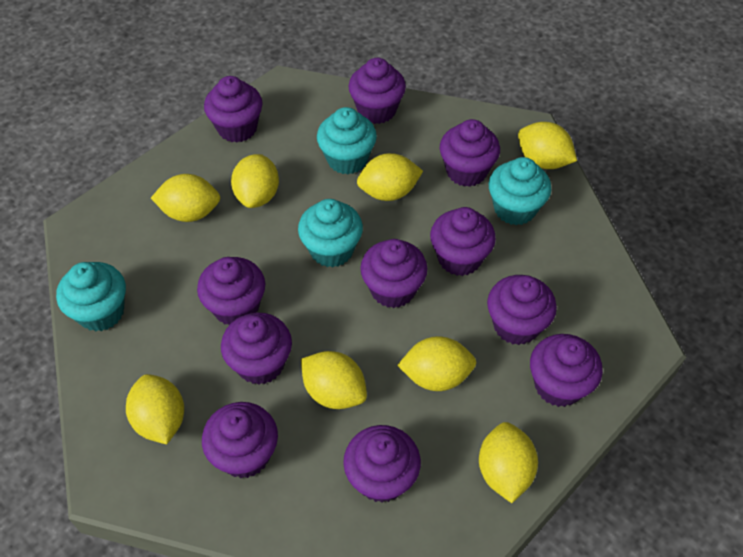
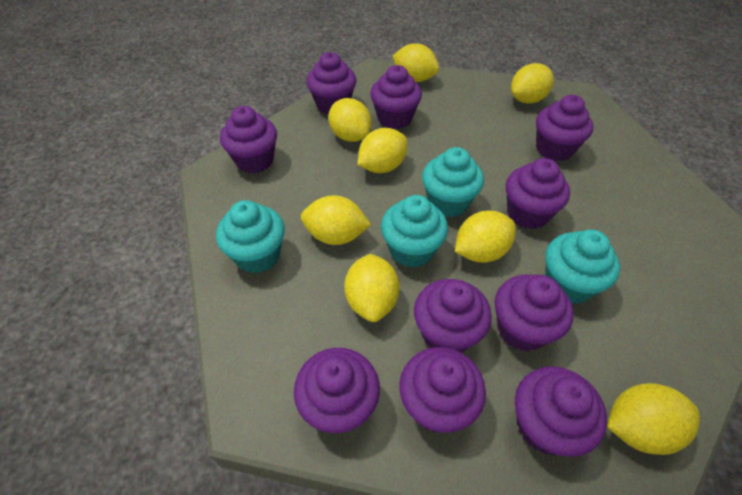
purple cupcake: 11 -> 10

